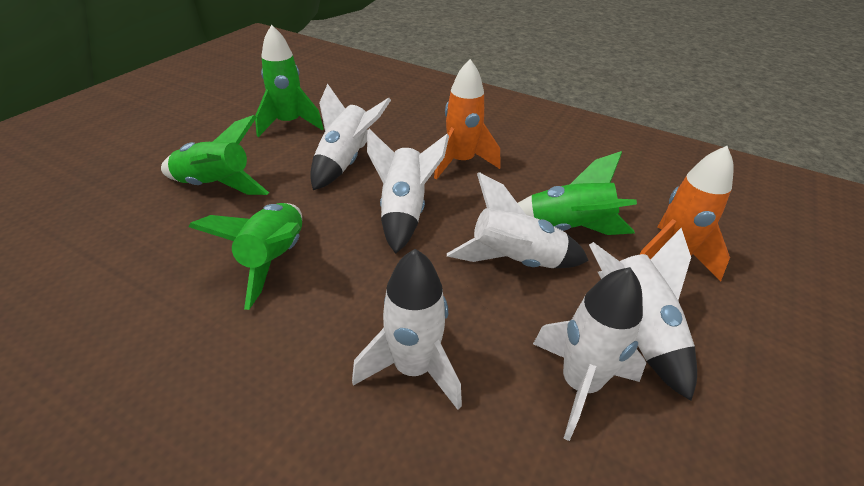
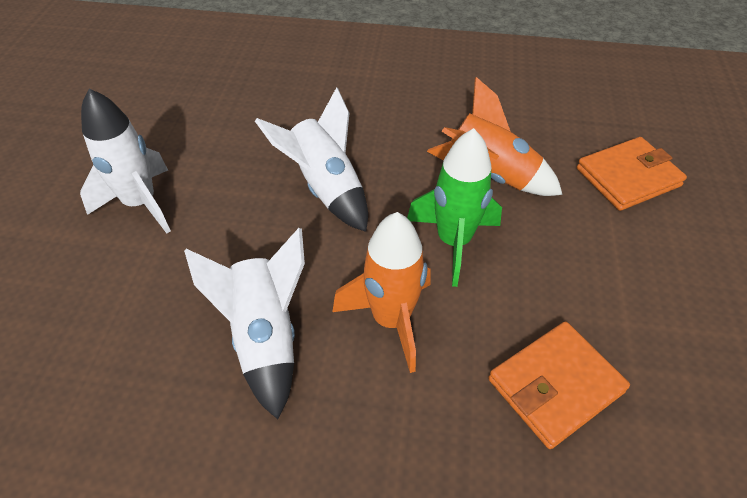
green rocket: 4 -> 1
orange wallet: 0 -> 2
white rocket: 6 -> 3

